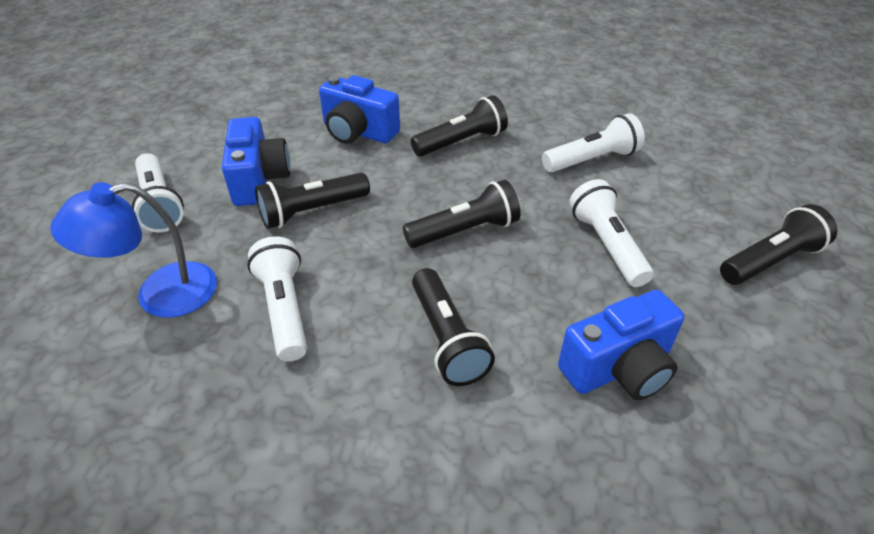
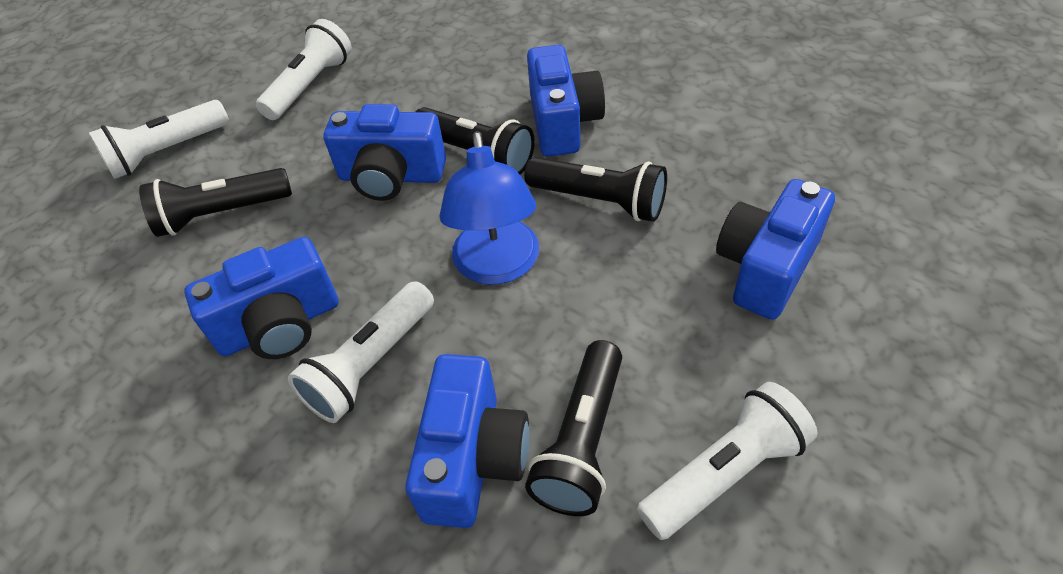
black flashlight: 5 -> 4
blue camera: 3 -> 5

